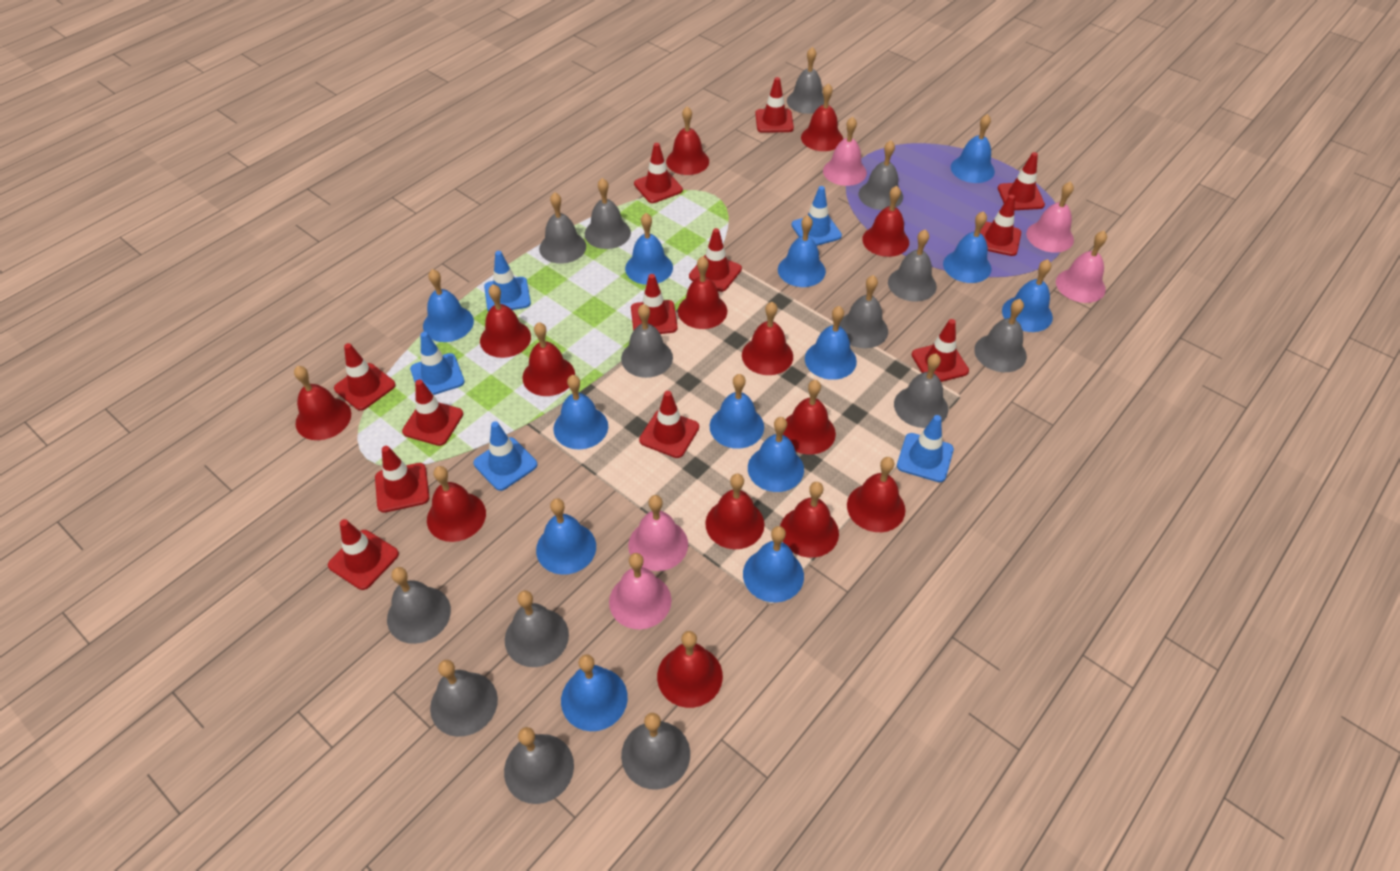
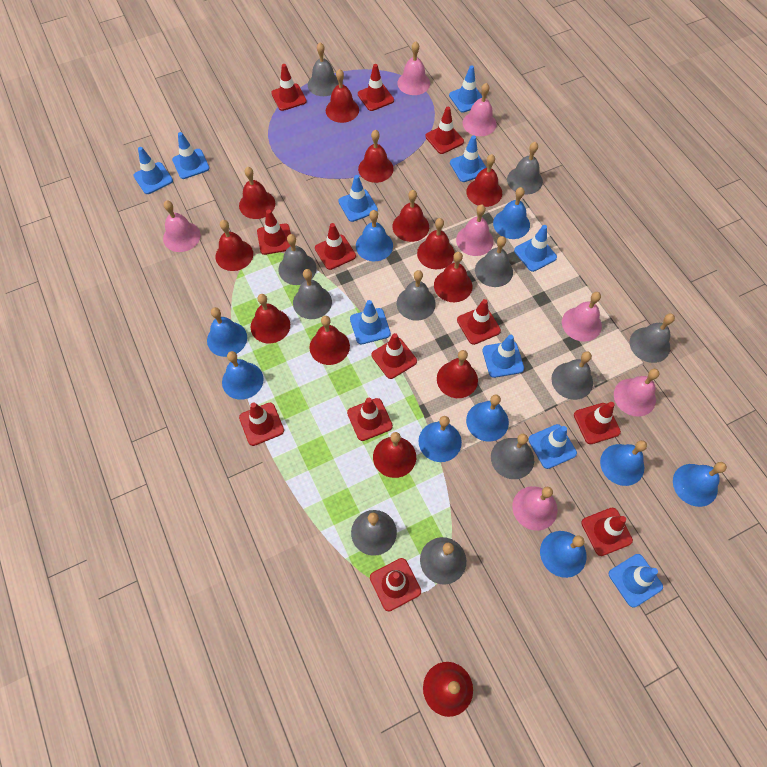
blue bell: 13 -> 9
blue traffic cone: 5 -> 10
grey bell: 14 -> 11
pink bell: 5 -> 7
red bell: 14 -> 13

